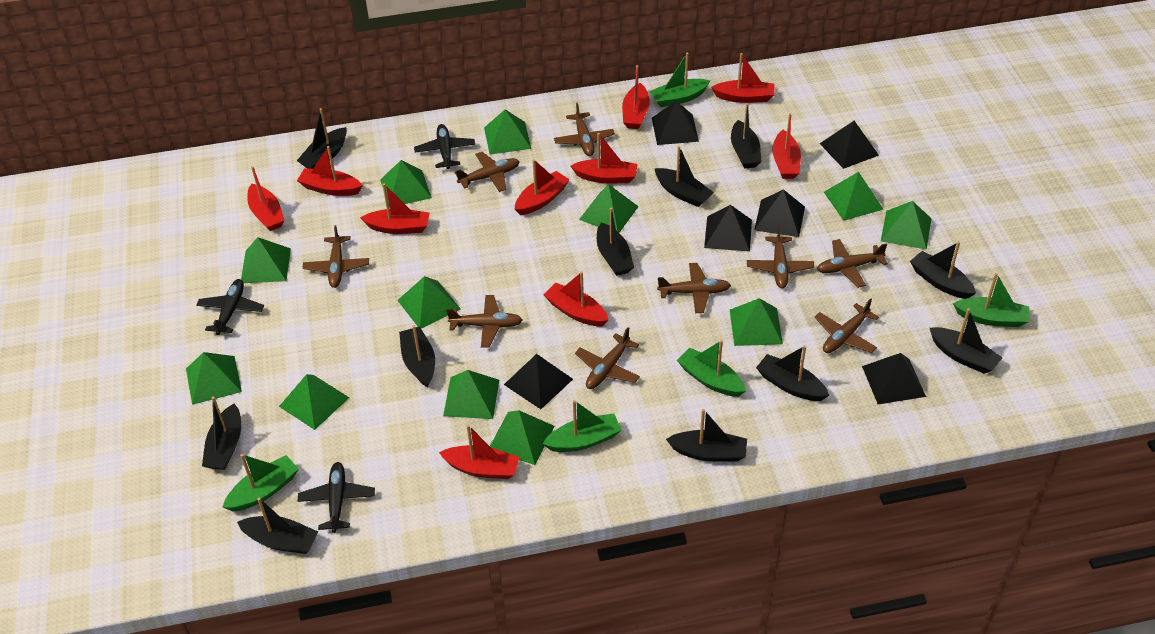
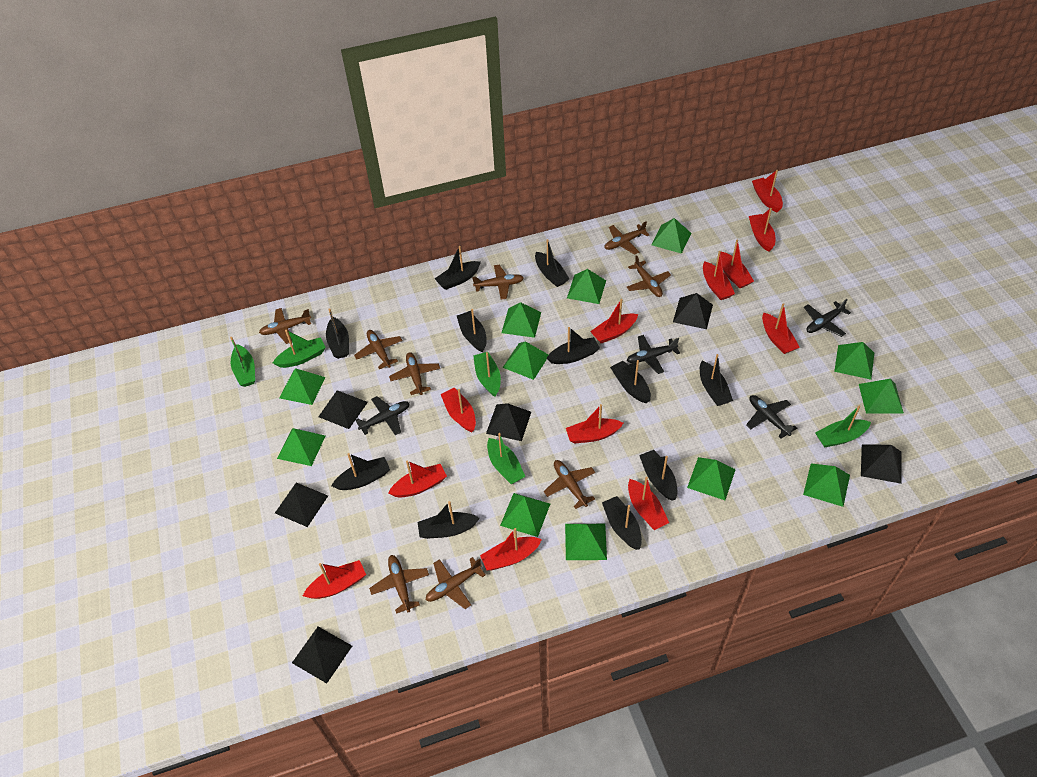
black plane: 3 -> 4
red boat: 10 -> 12

